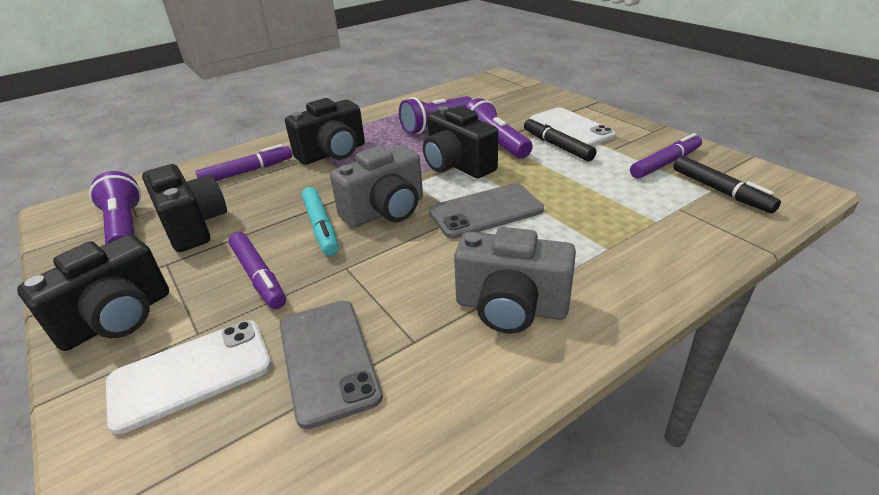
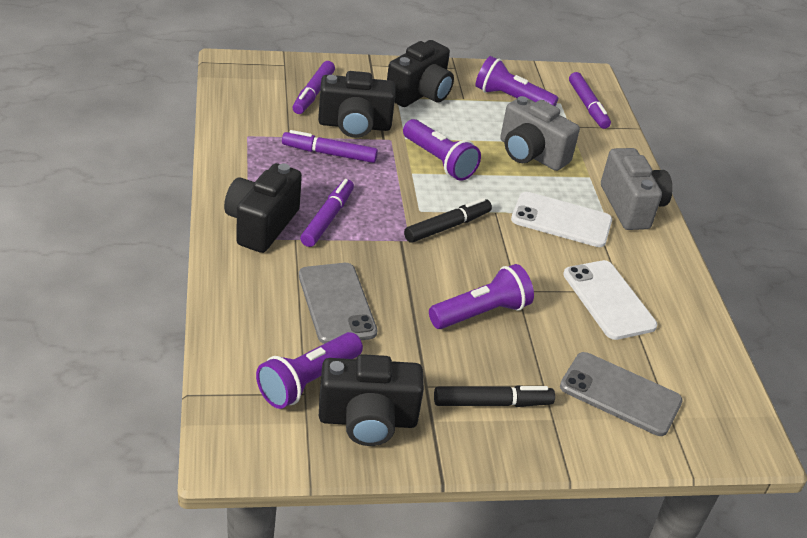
purple flashlight: 3 -> 4
purple marker: 3 -> 4
turquoise marker: 1 -> 0

